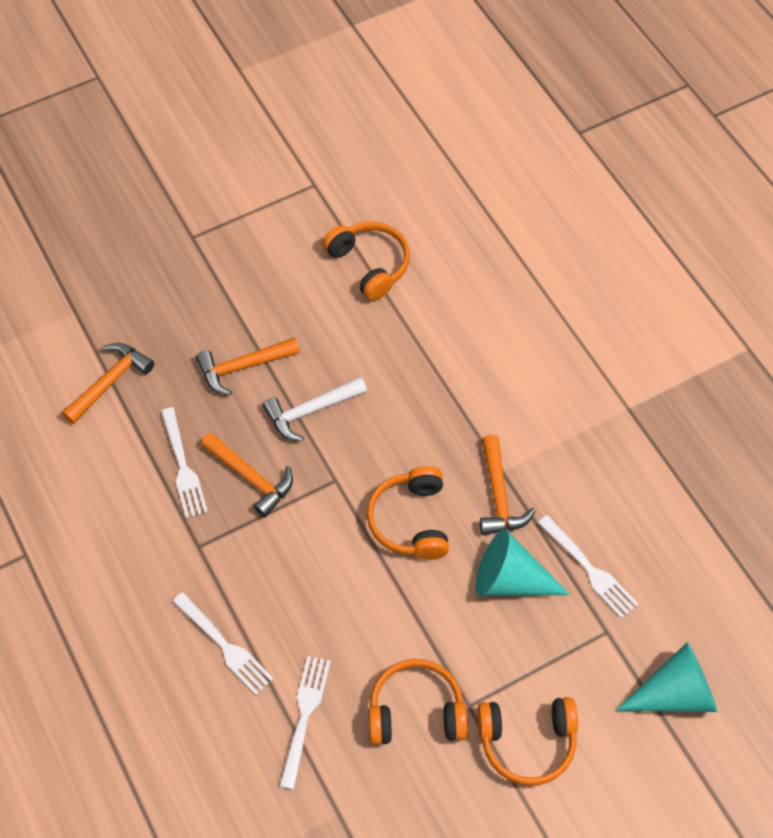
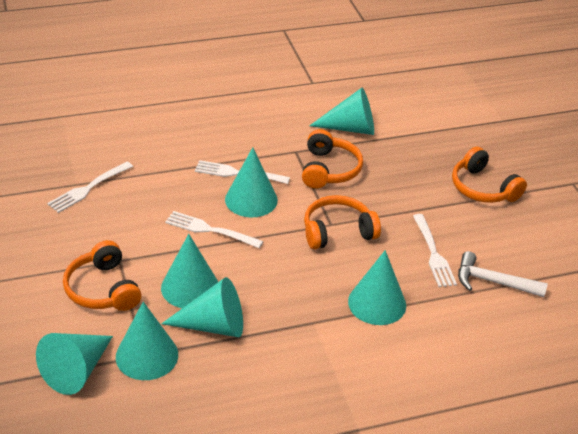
orange hammer: 4 -> 0
turquoise cone: 2 -> 7

